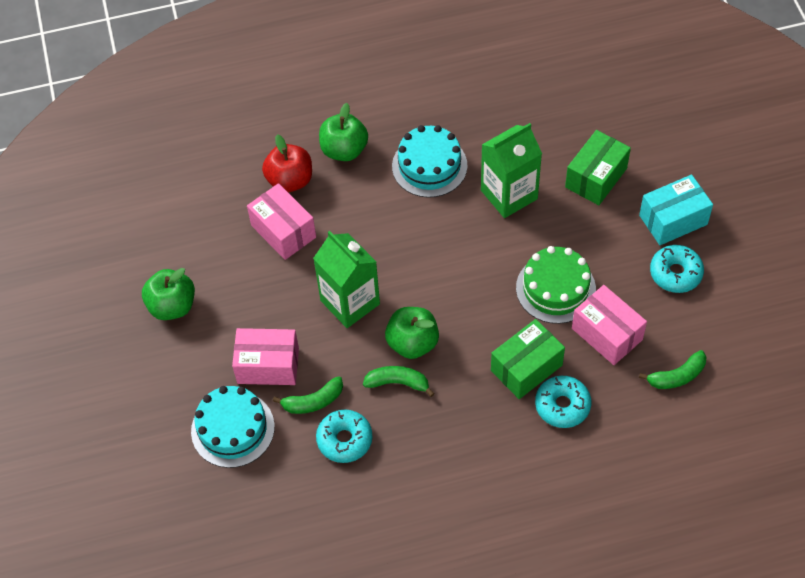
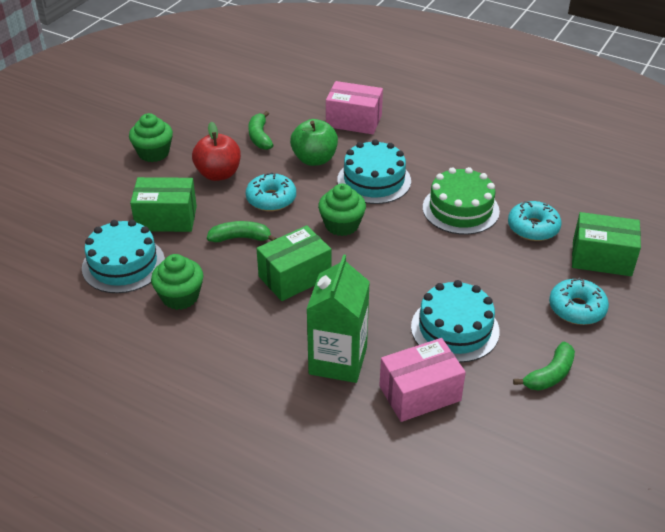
green apple: 3 -> 1
green box: 2 -> 3
green carton: 2 -> 1
green cupcake: 0 -> 3
pink box: 3 -> 2
turquoise box: 1 -> 0
turquoise cake: 2 -> 3

